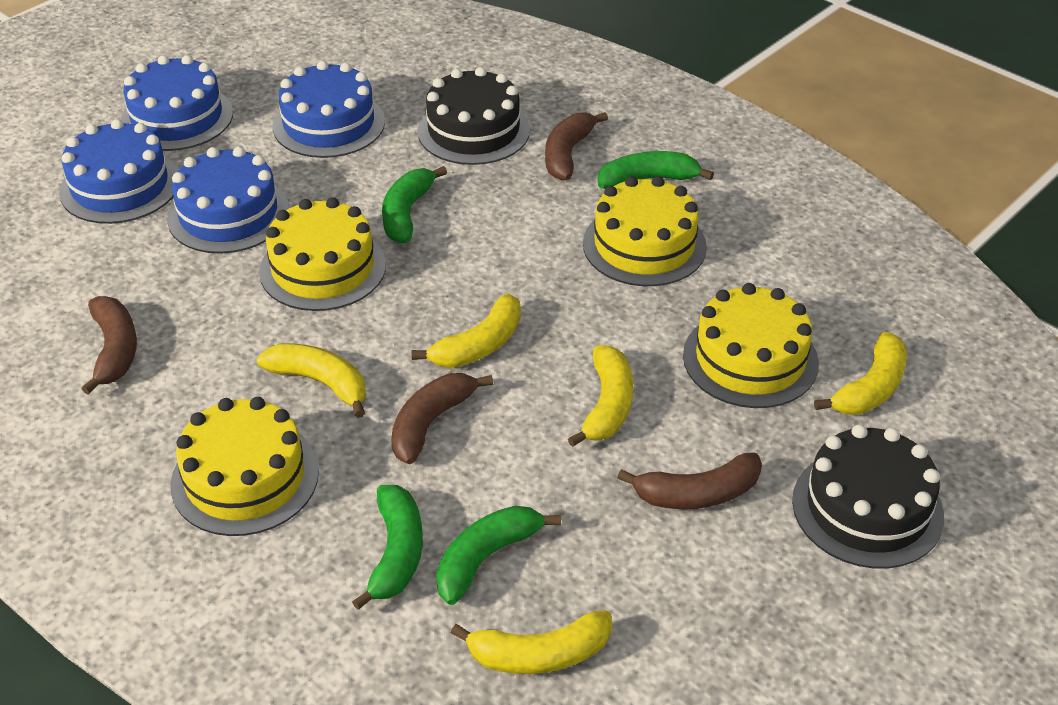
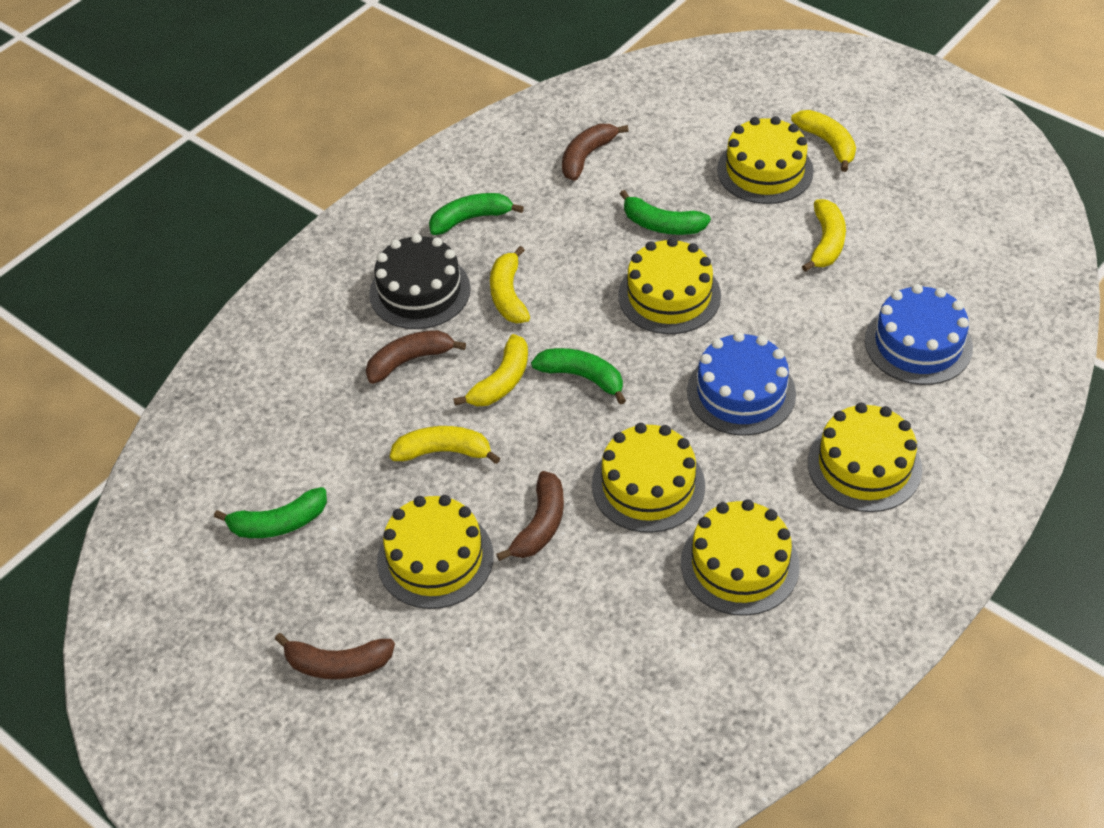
black cake: 2 -> 1
blue cake: 4 -> 2
yellow cake: 4 -> 6

